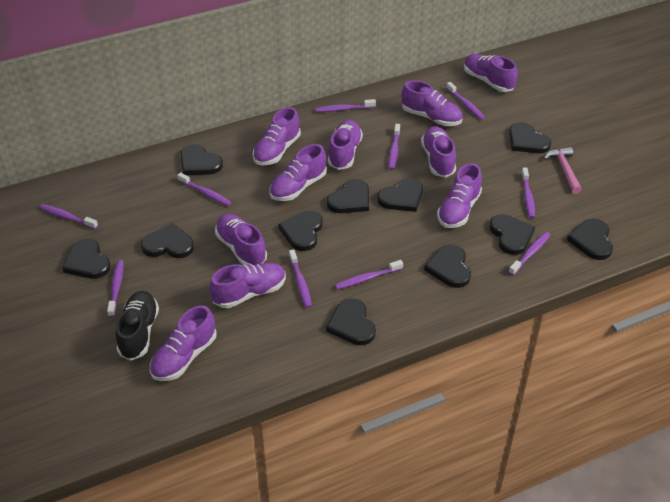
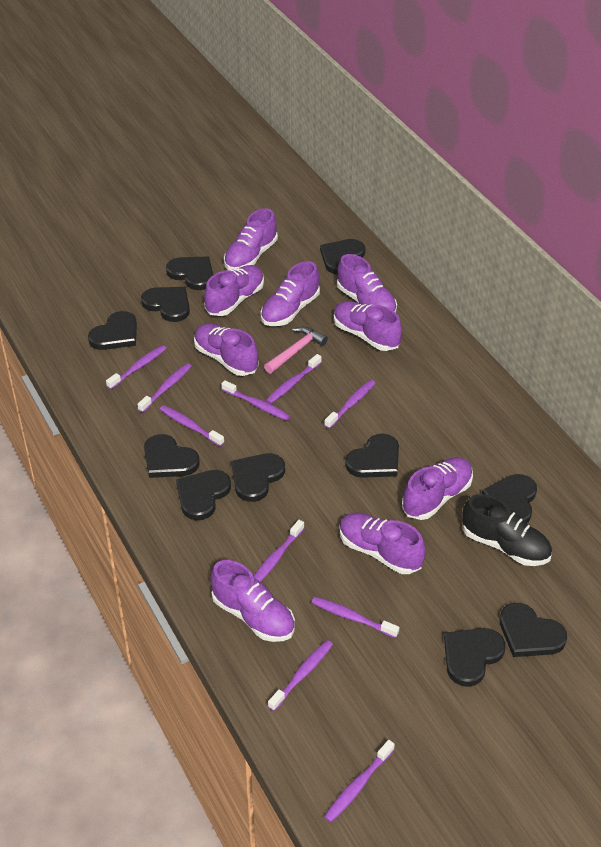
purple shoe: 10 -> 9

